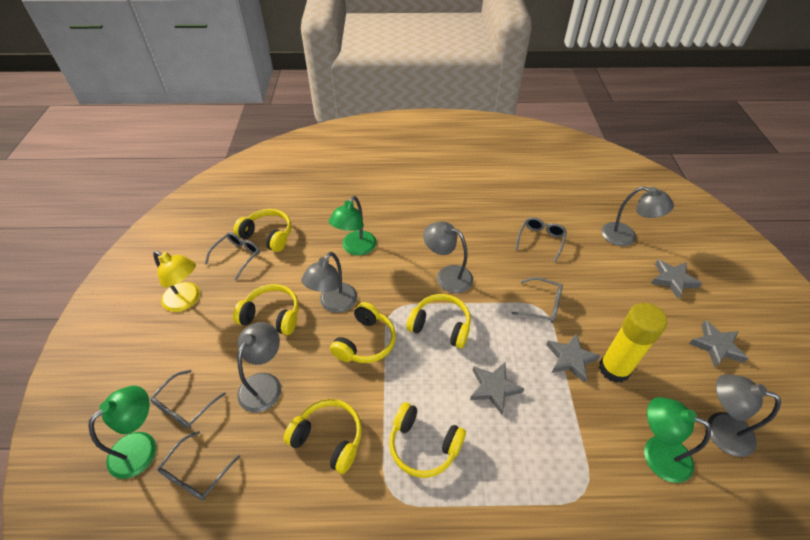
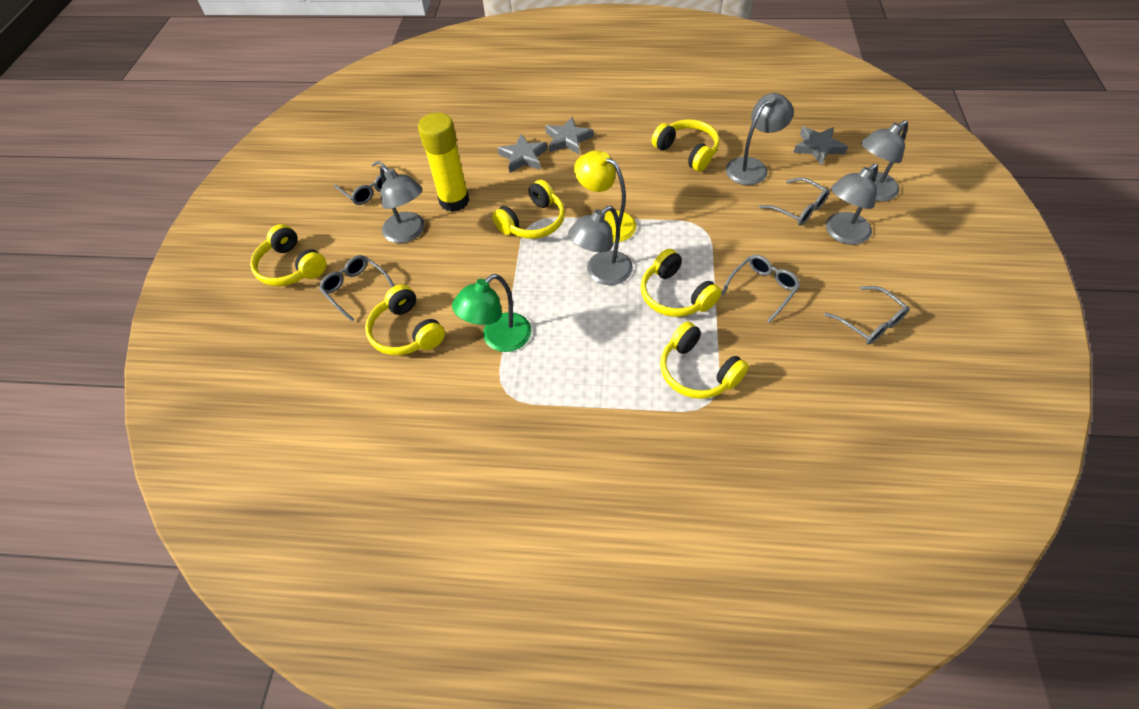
green lamp: 3 -> 1
grey star: 4 -> 3

